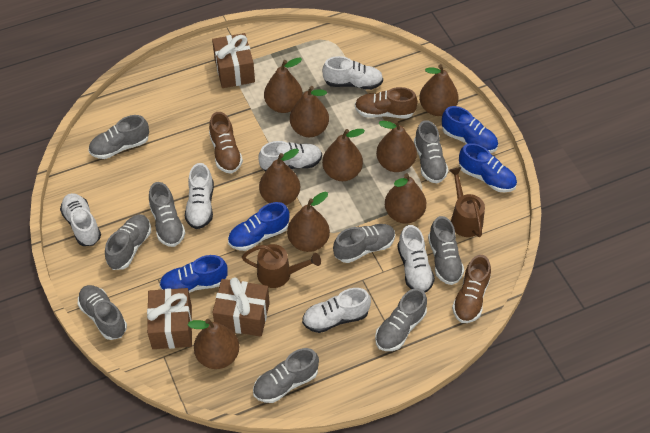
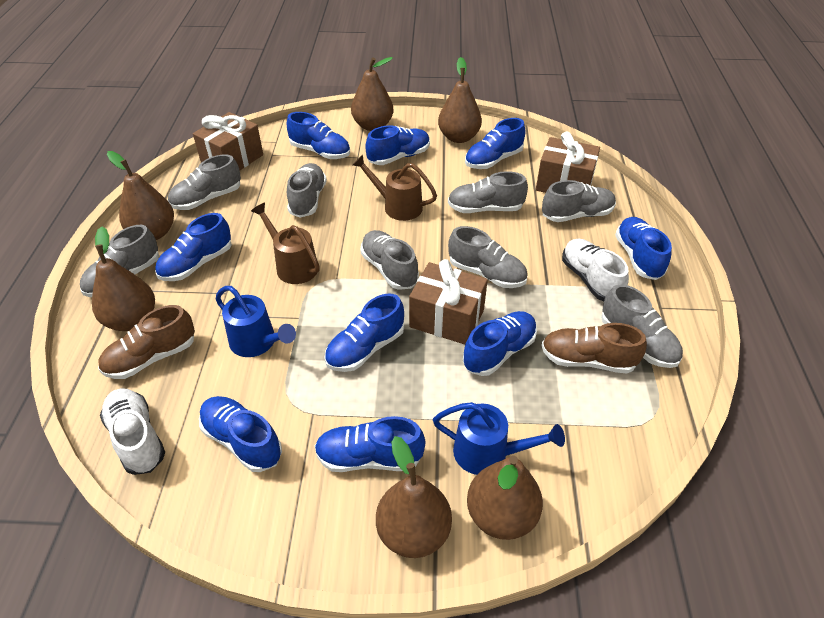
blue shoe: 4 -> 9
blue watering can: 0 -> 2
brown pear: 9 -> 6
brown shoe: 3 -> 2
grey shoe: 9 -> 8
white shoe: 6 -> 2

